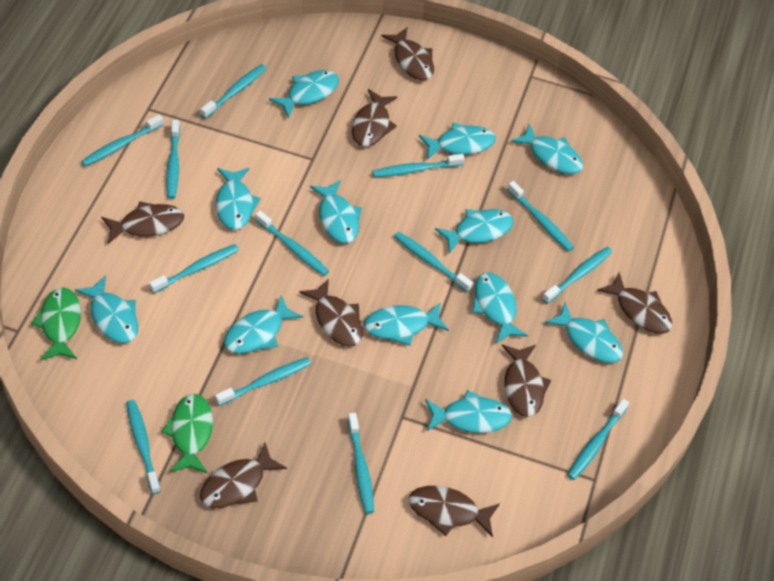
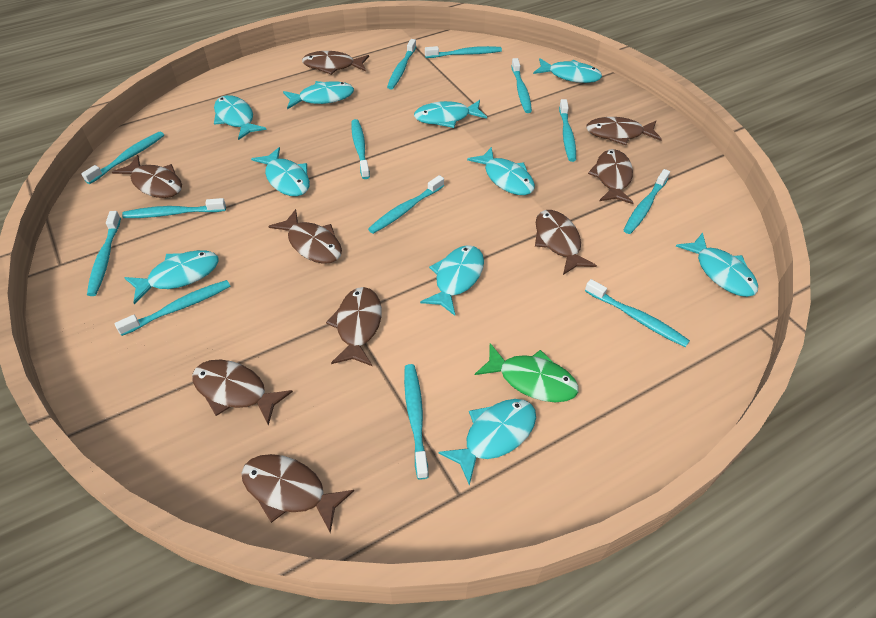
brown fish: 8 -> 9
green fish: 2 -> 1
turquoise fish: 12 -> 10

